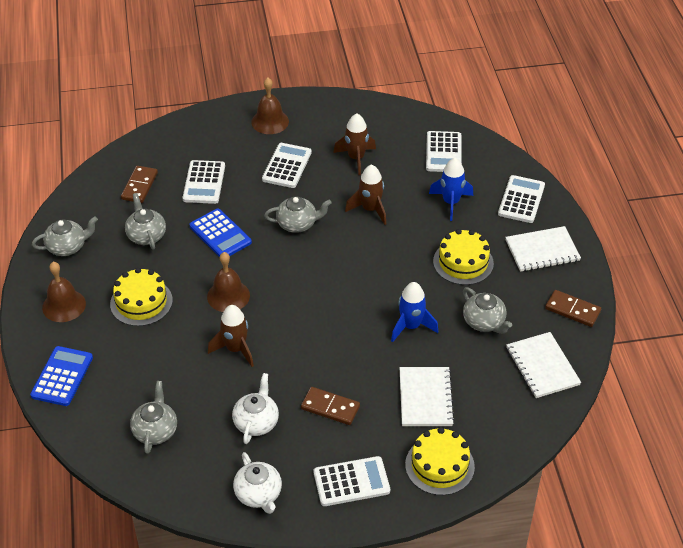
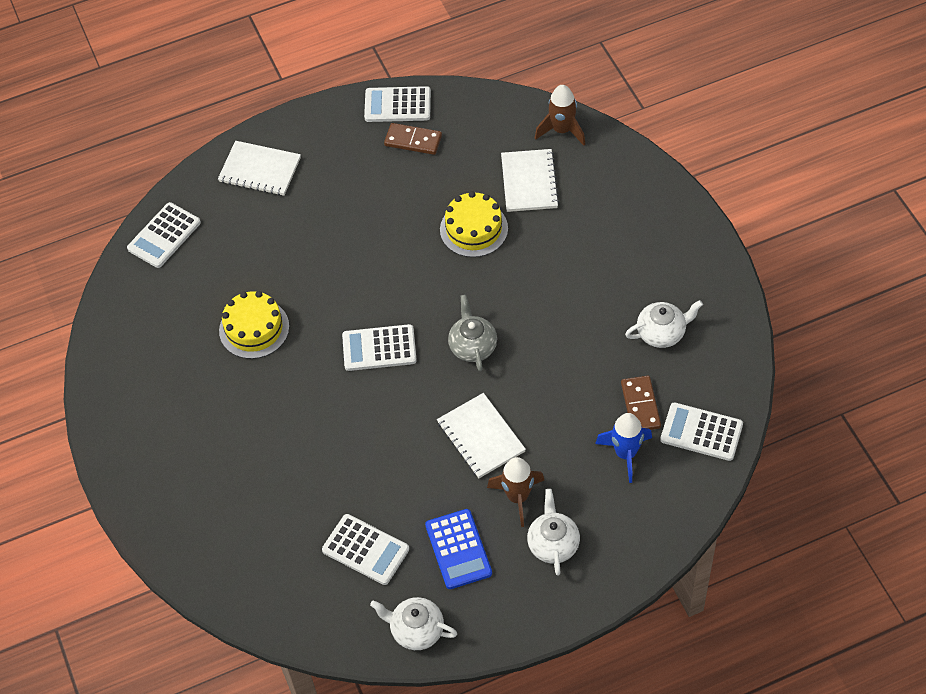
blue calculator: 2 -> 1
blue rocket: 2 -> 1
brown bell: 3 -> 0
brown domino: 3 -> 2
brown rocket: 3 -> 2
grey teapot: 5 -> 1
white teapot: 2 -> 3
yellow cake: 3 -> 2

